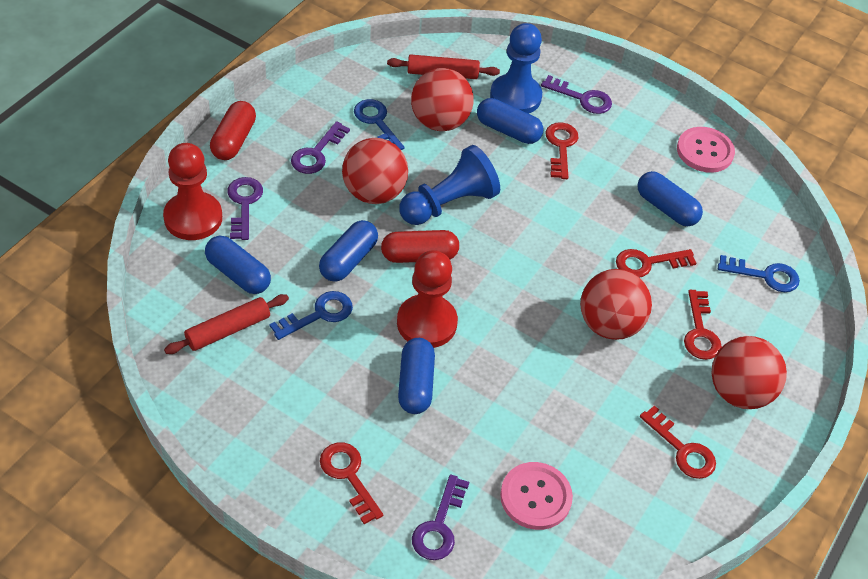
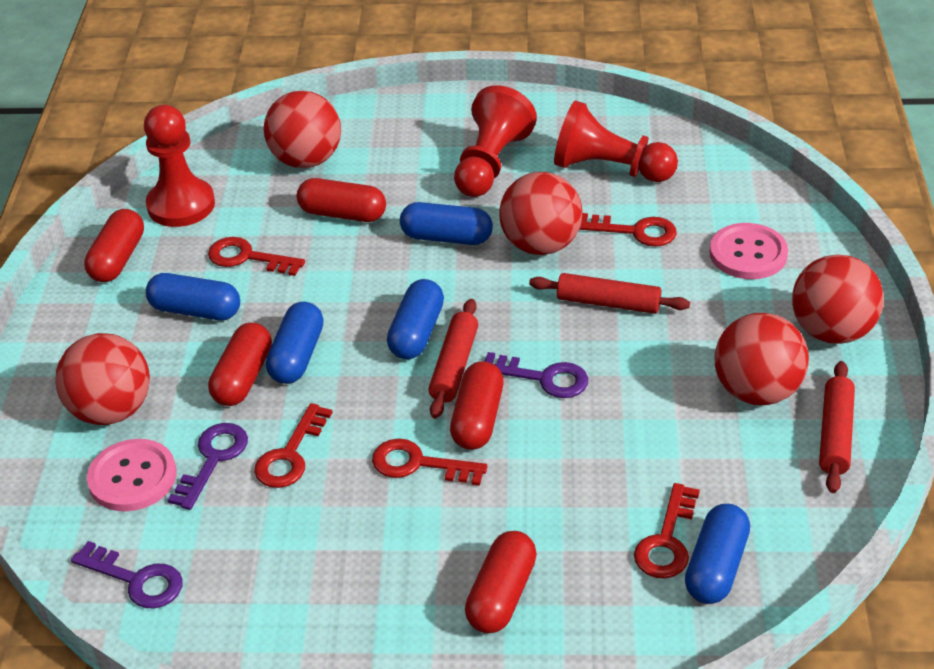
blue key: 3 -> 0
blue pawn: 2 -> 0
purple key: 4 -> 3
red ball: 4 -> 5
red capsule: 2 -> 5
red pawn: 2 -> 3
red rolling pin: 2 -> 3

